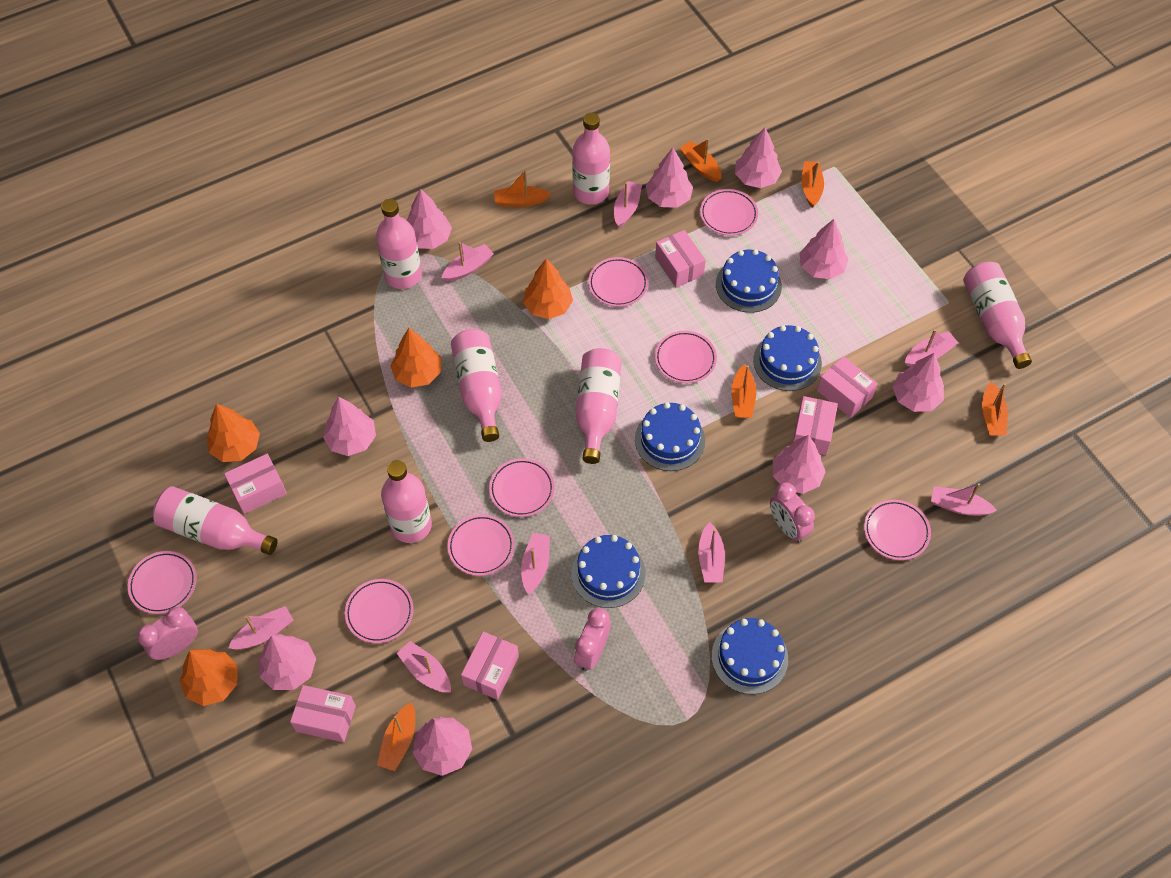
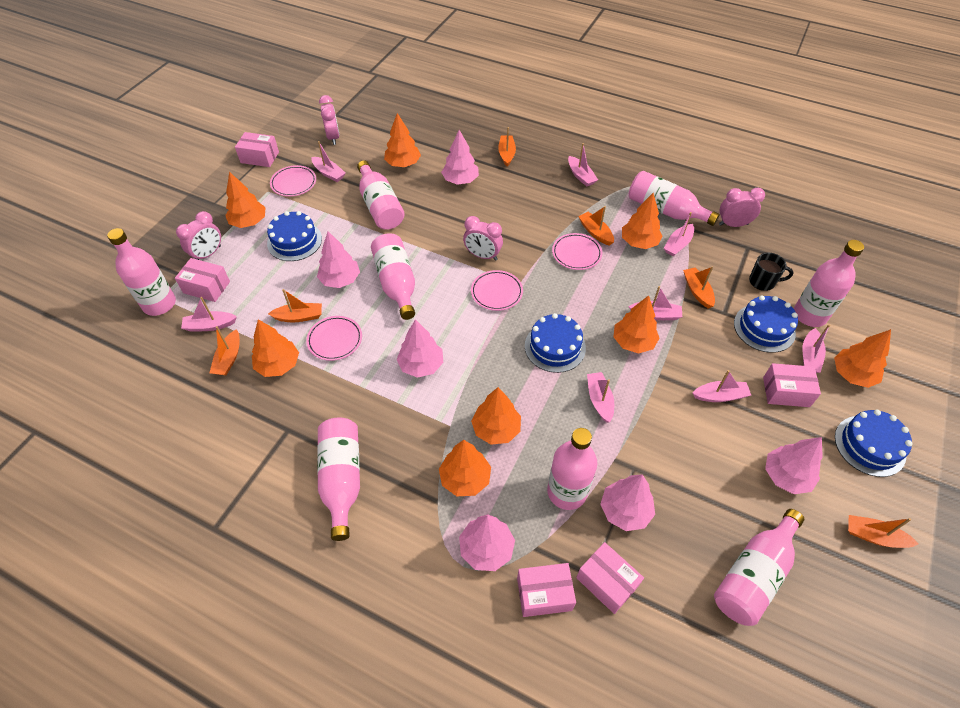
black mug: 0 -> 1
blue cake: 5 -> 4
orange tree: 4 -> 8
pink bottle: 7 -> 8
pink box: 6 -> 5
pink clock: 3 -> 4
pink plate: 8 -> 4
pink tree: 9 -> 6

